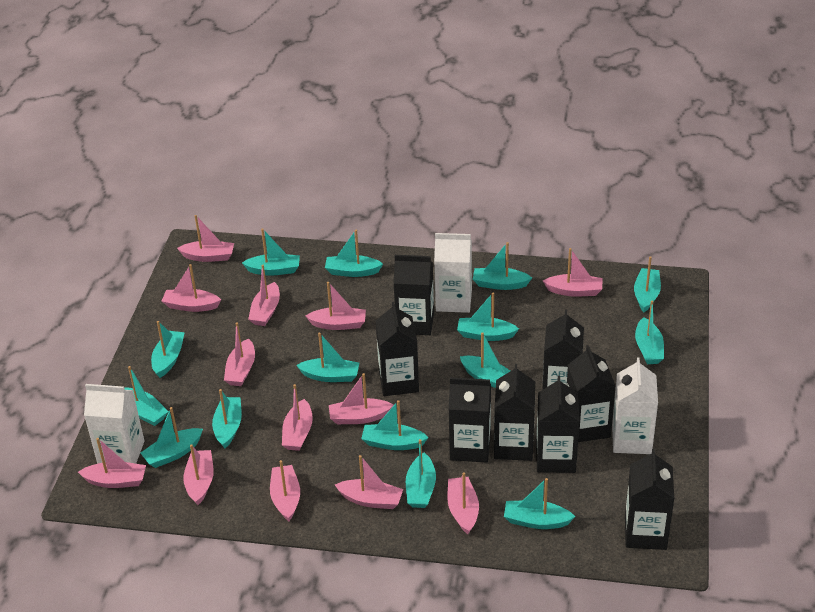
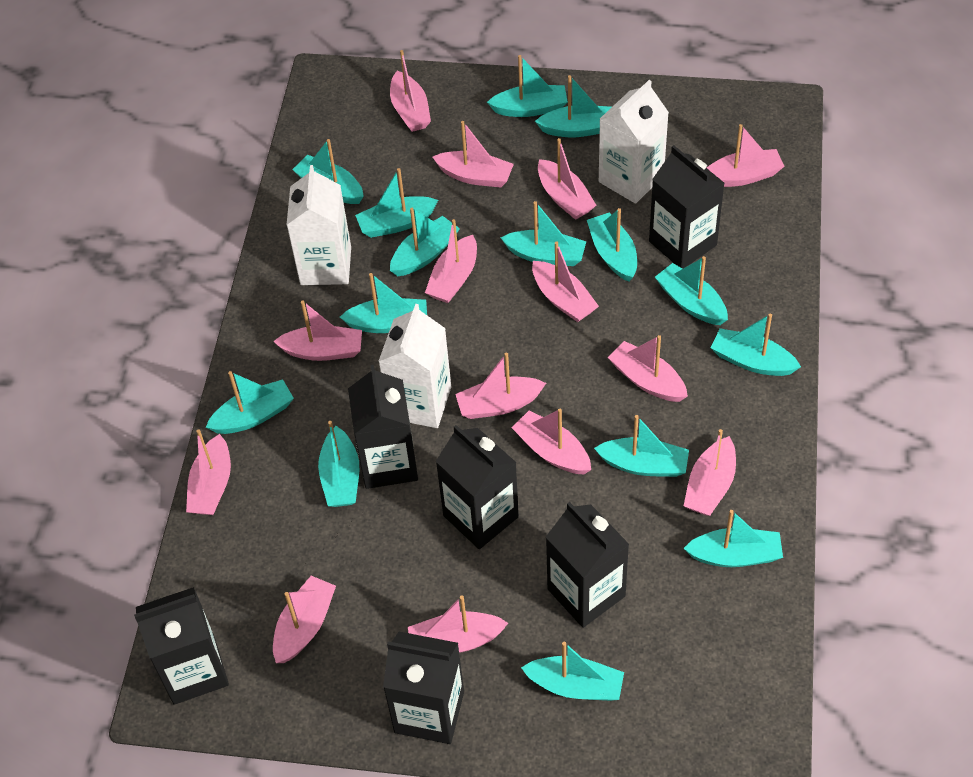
black carton: 8 -> 6
pink boat: 13 -> 14

